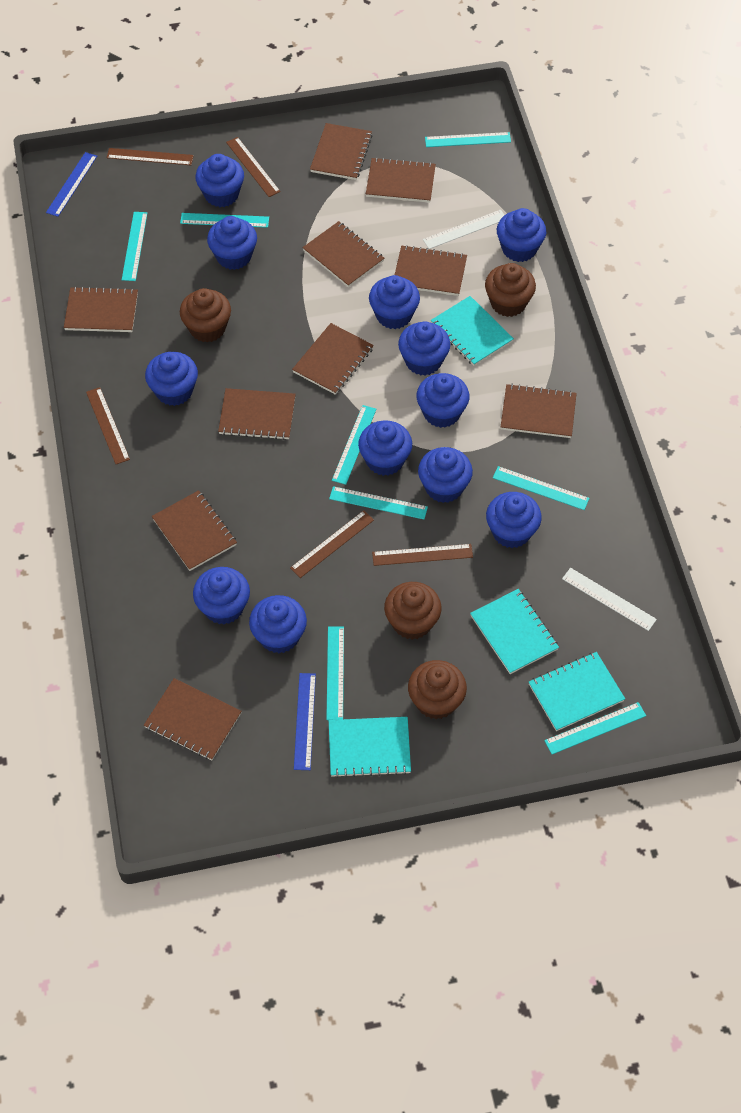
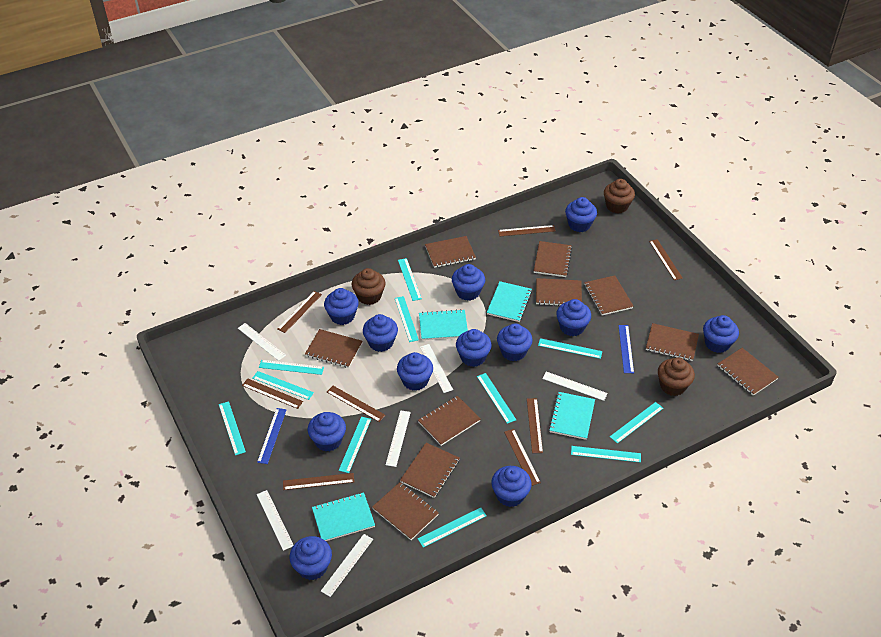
brown cupcake: 4 -> 3
brown ruler: 5 -> 8
turquoise ruler: 8 -> 11
white ruler: 2 -> 6

